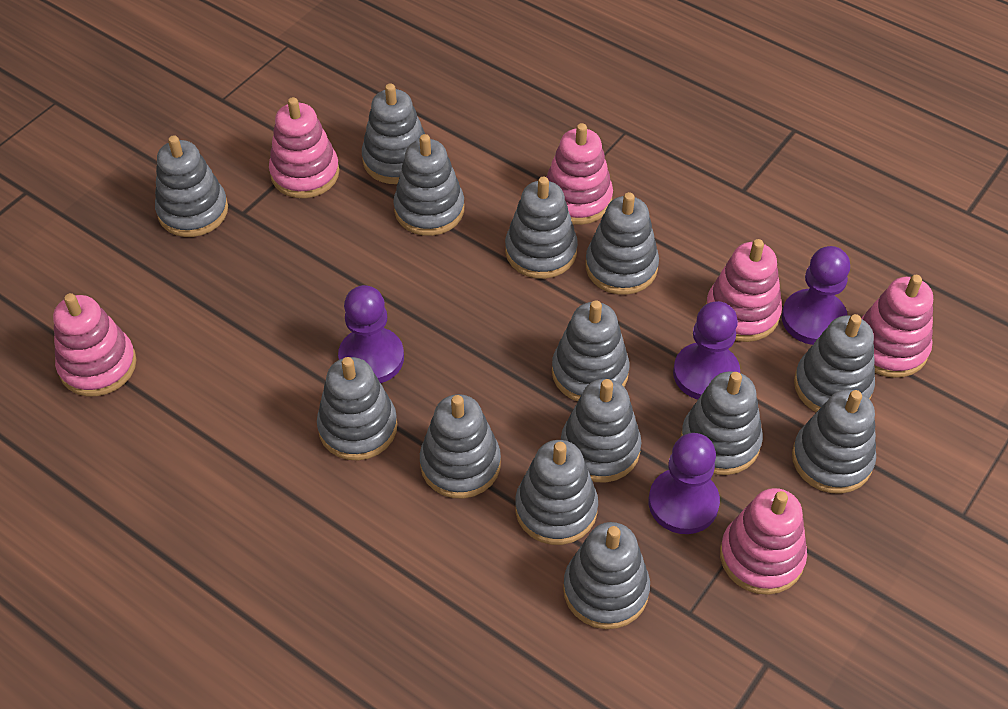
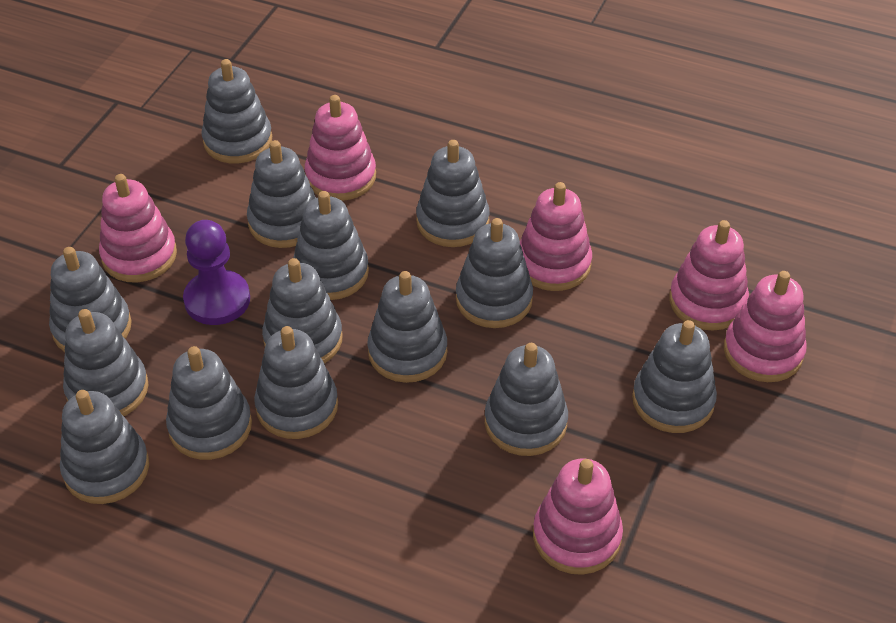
purple pawn: 4 -> 1

